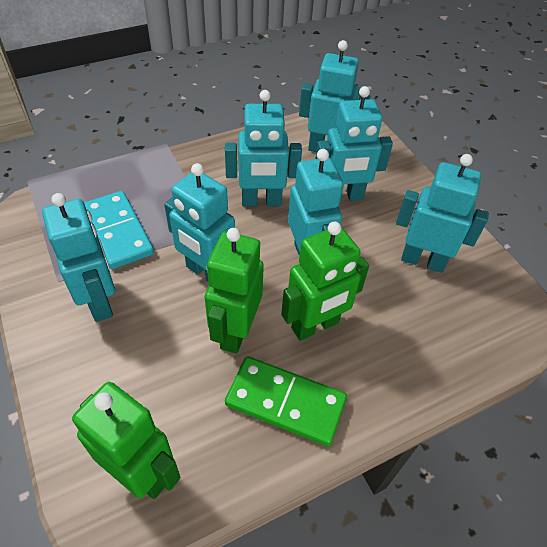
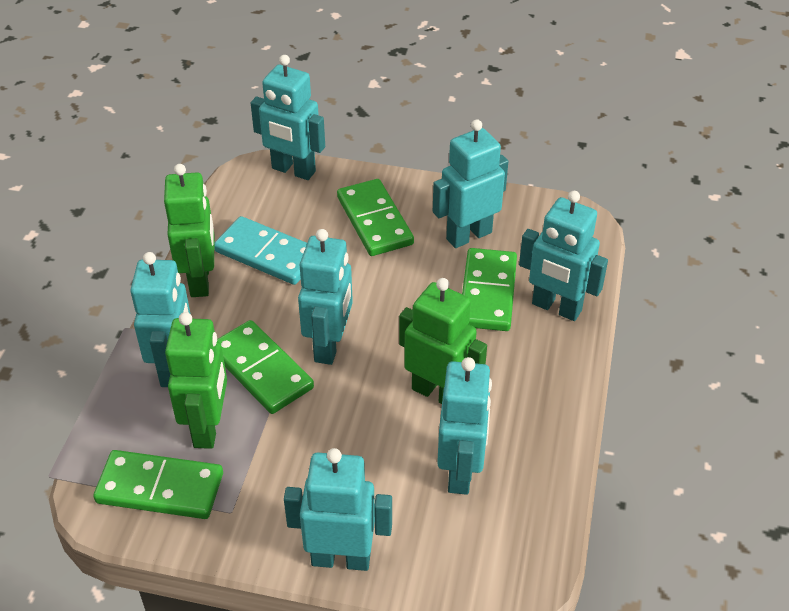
green domino: 1 -> 4

